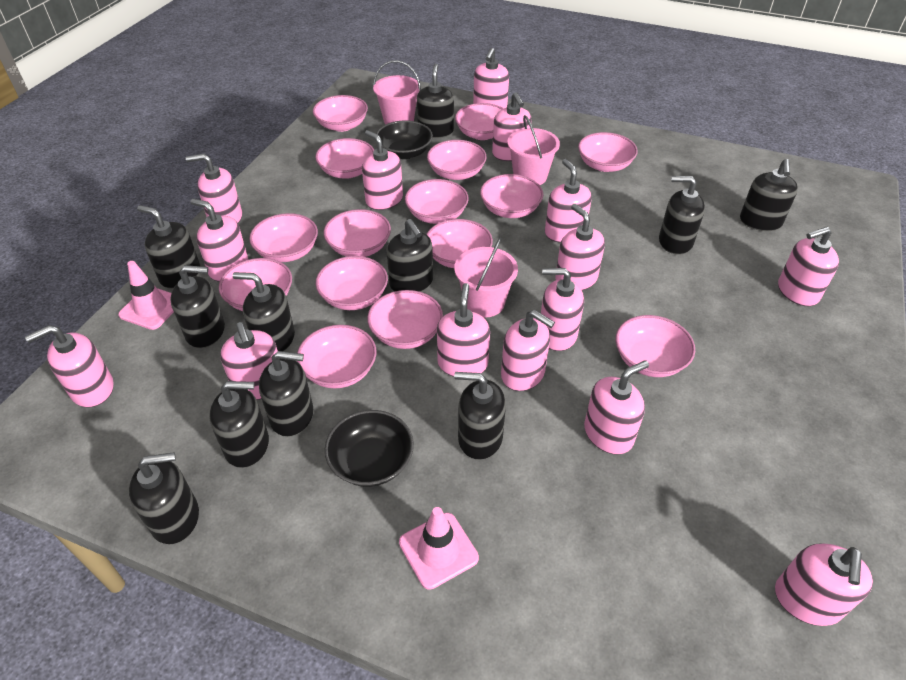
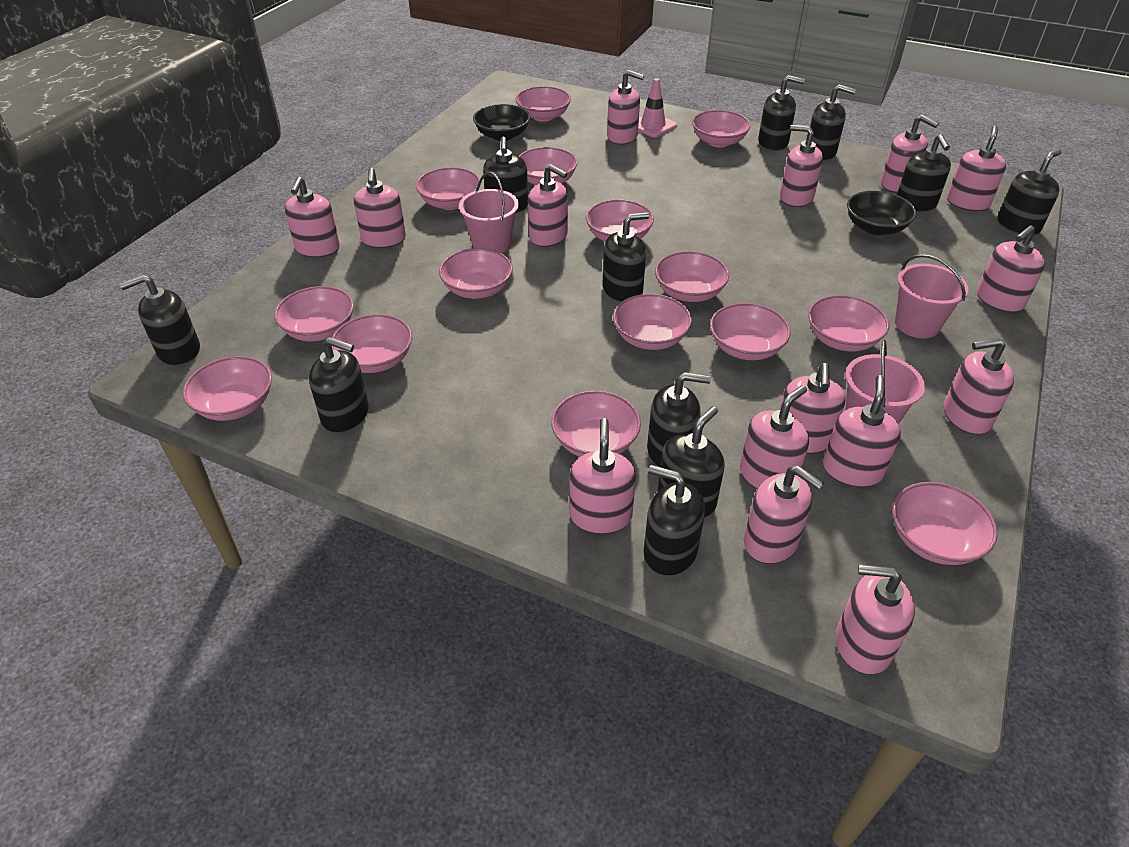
pink traffic cone: 2 -> 1

